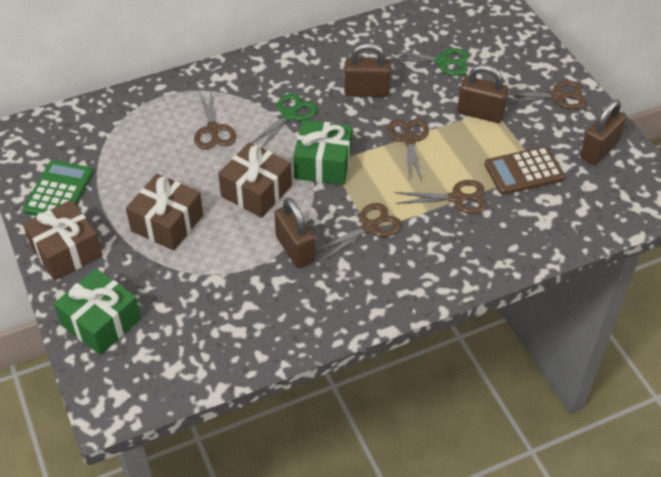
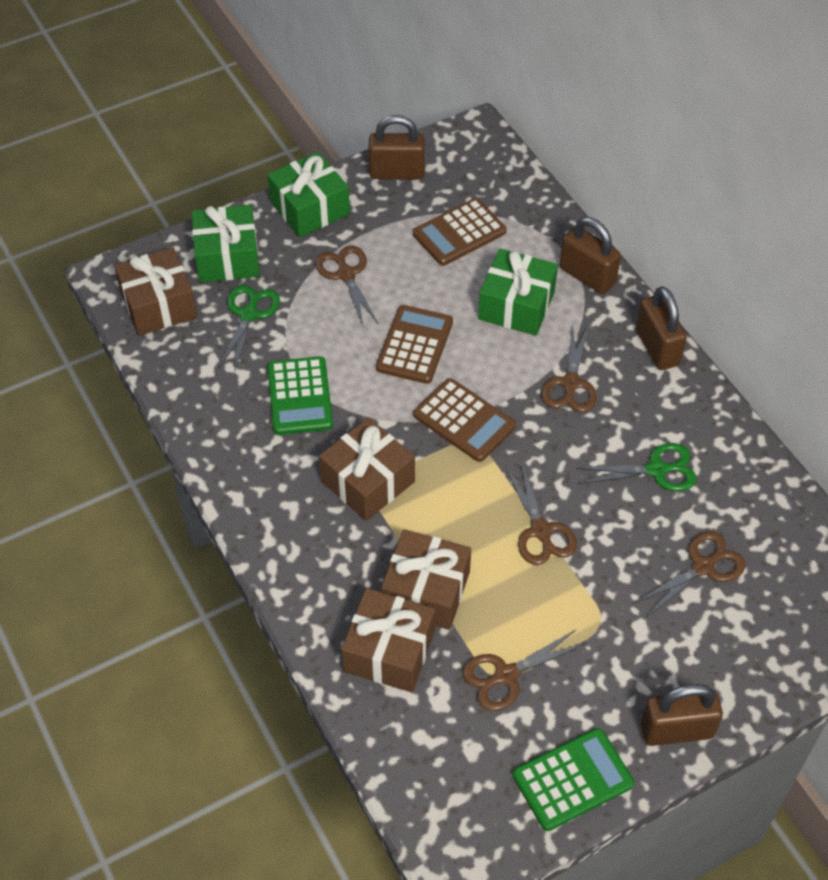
brown calculator: 1 -> 3
brown gift: 3 -> 4
green calculator: 1 -> 2
green gift: 2 -> 3

